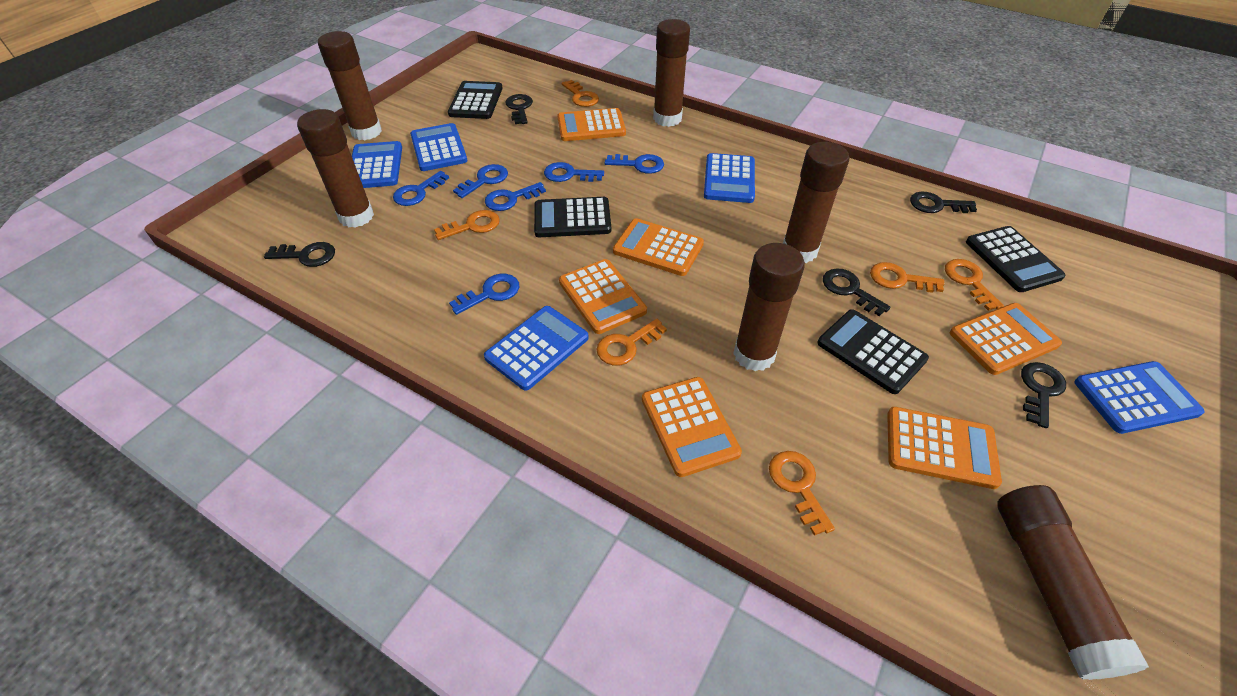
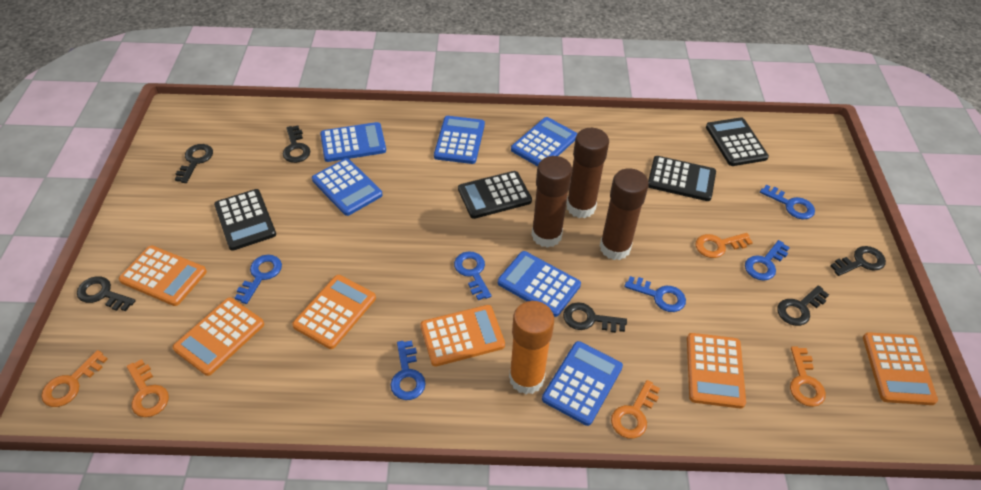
black key: 5 -> 6
blue calculator: 5 -> 6
brown glue stick: 6 -> 3
orange glue stick: 0 -> 1
orange key: 6 -> 5

